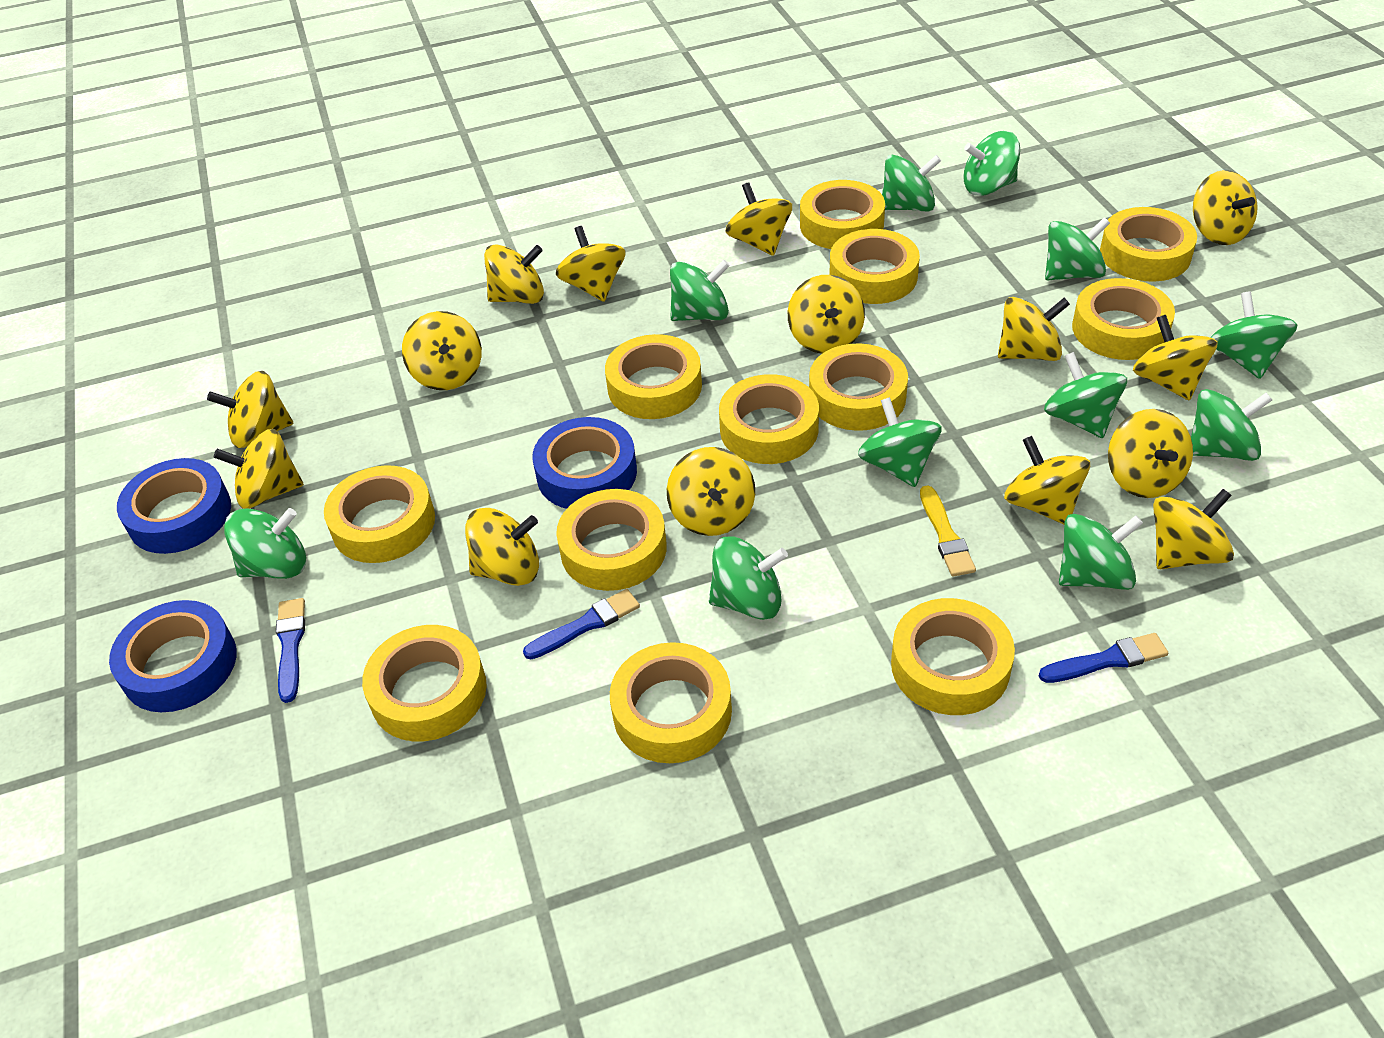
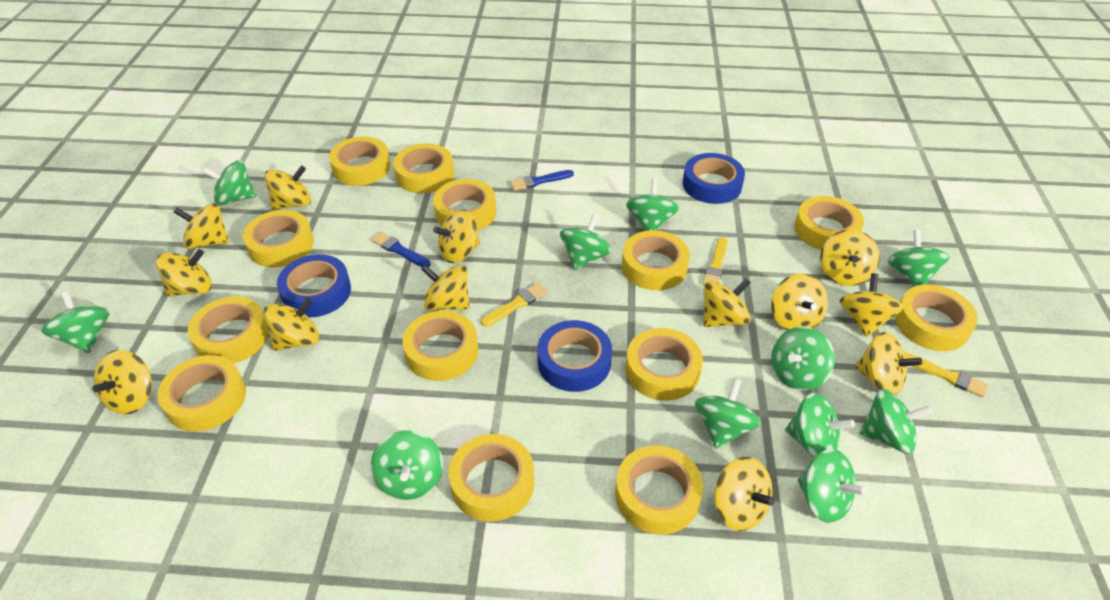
blue brush: 3 -> 2
yellow brush: 1 -> 3
yellow spinning top: 15 -> 13
yellow tape: 12 -> 13

